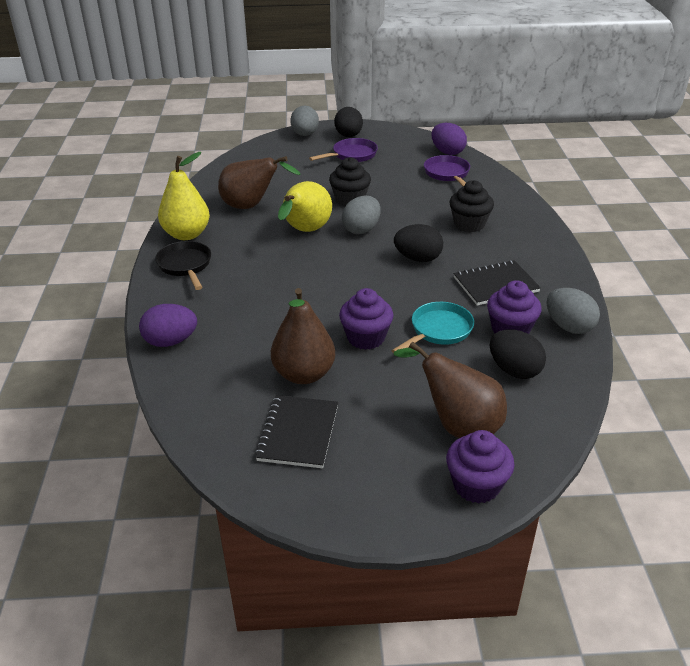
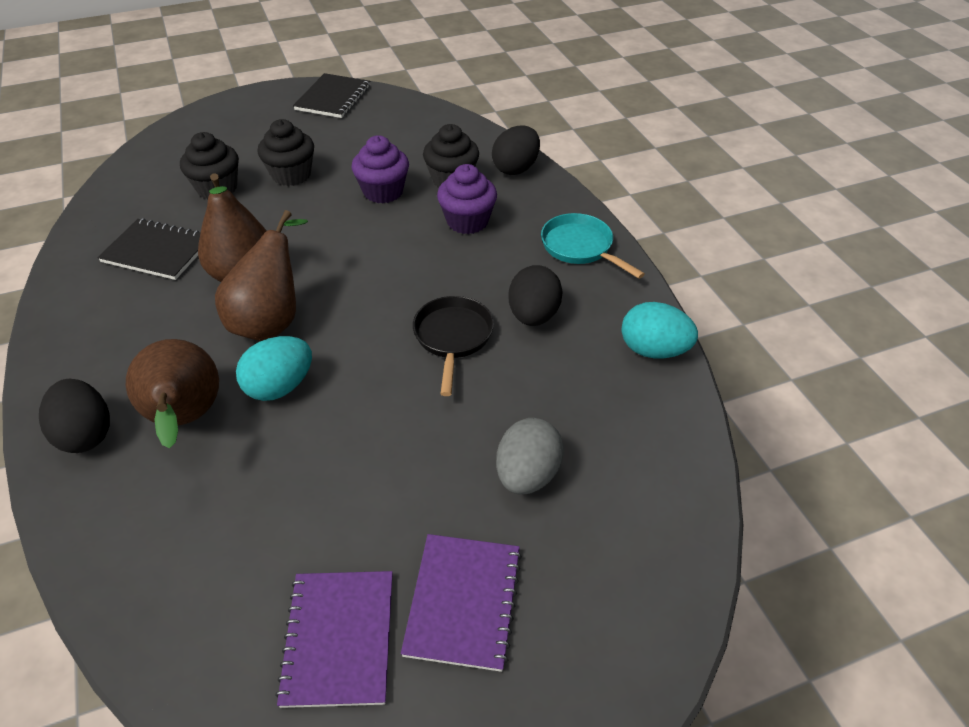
black cupcake: 2 -> 3
grey egg: 3 -> 1
purple cupcake: 3 -> 2
purple egg: 2 -> 0
purple notebook: 0 -> 2
purple pan: 2 -> 0
turquoise egg: 0 -> 2
yellow pear: 2 -> 0

